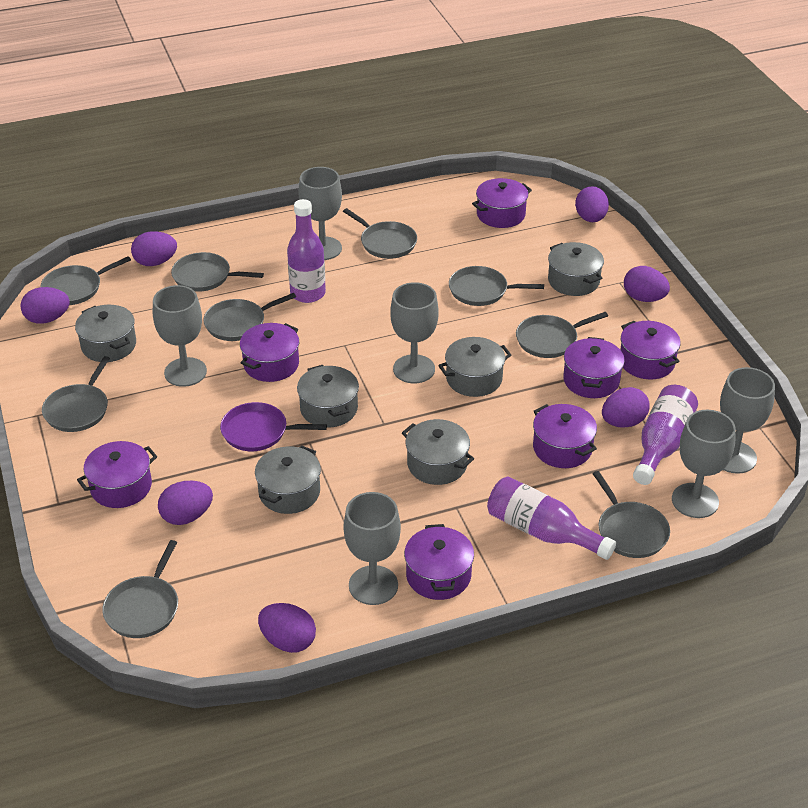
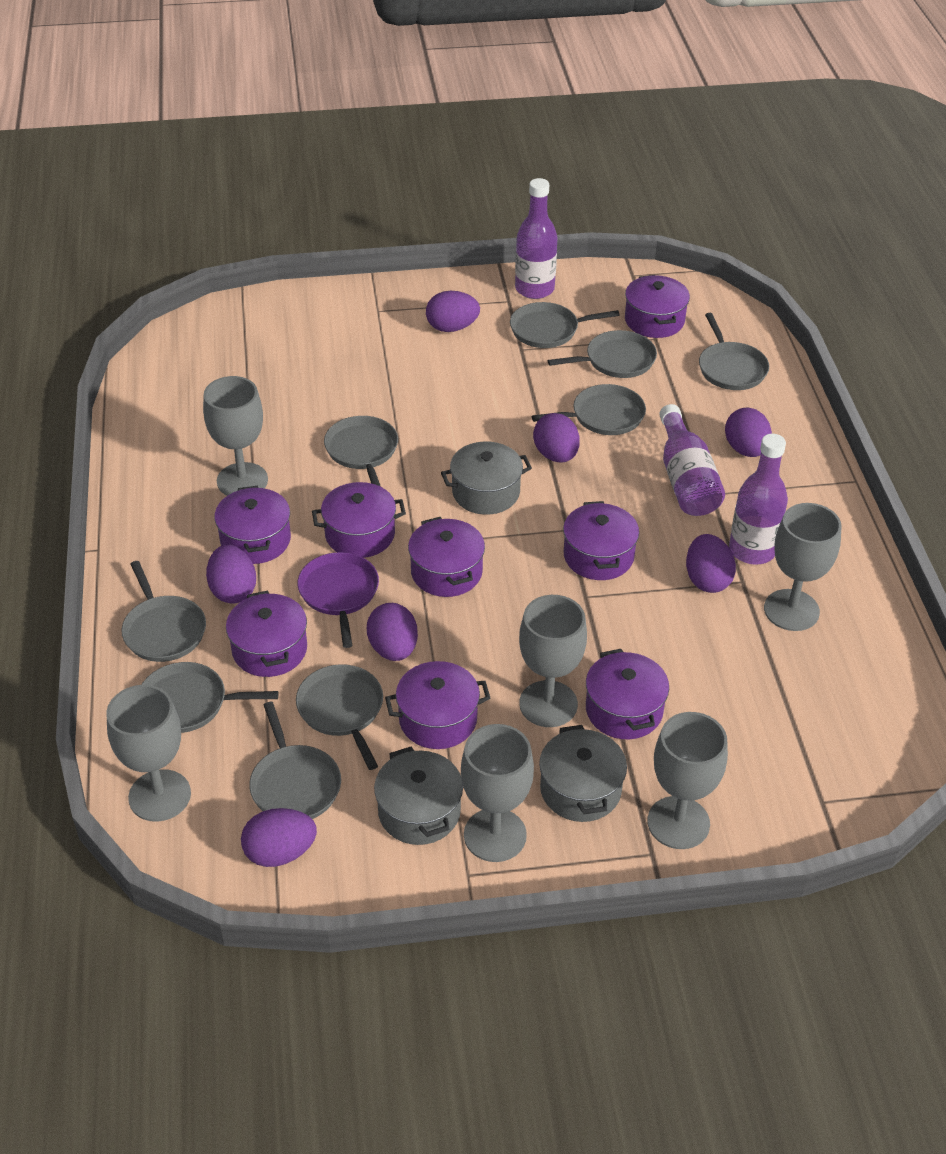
grey pot: 6 -> 3
purple pot: 7 -> 8

